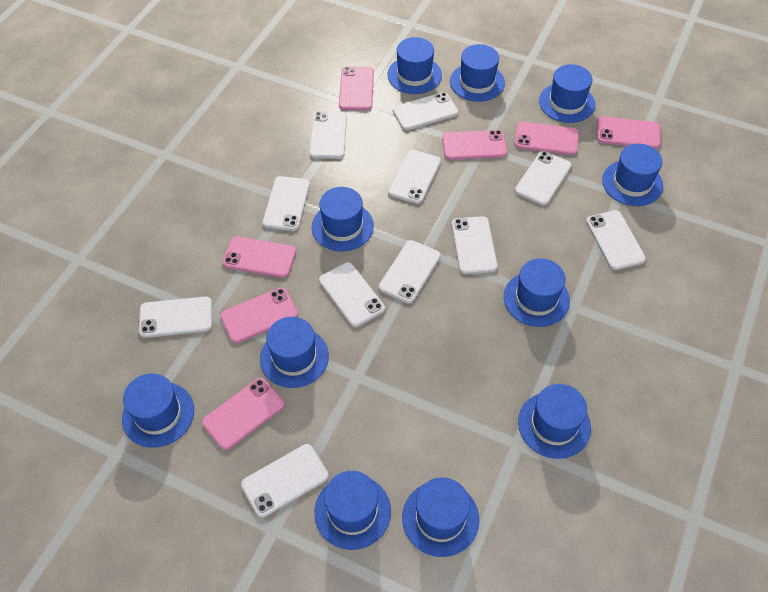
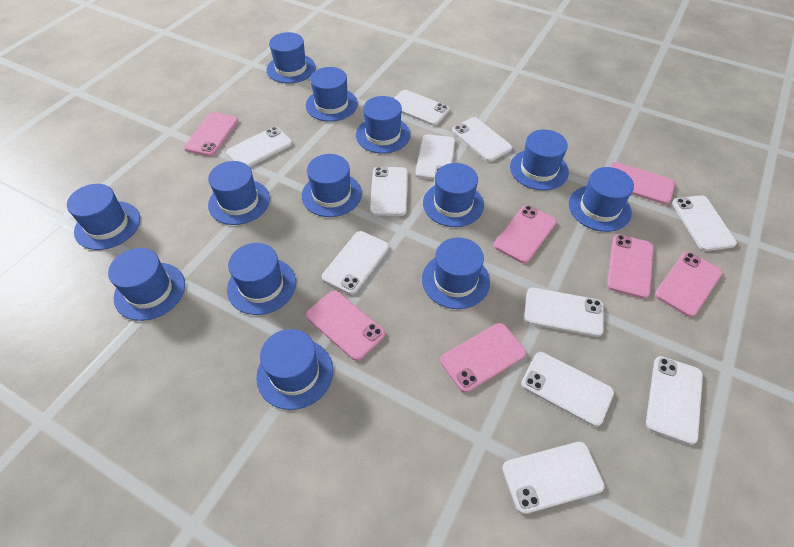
blue hat: 11 -> 13

